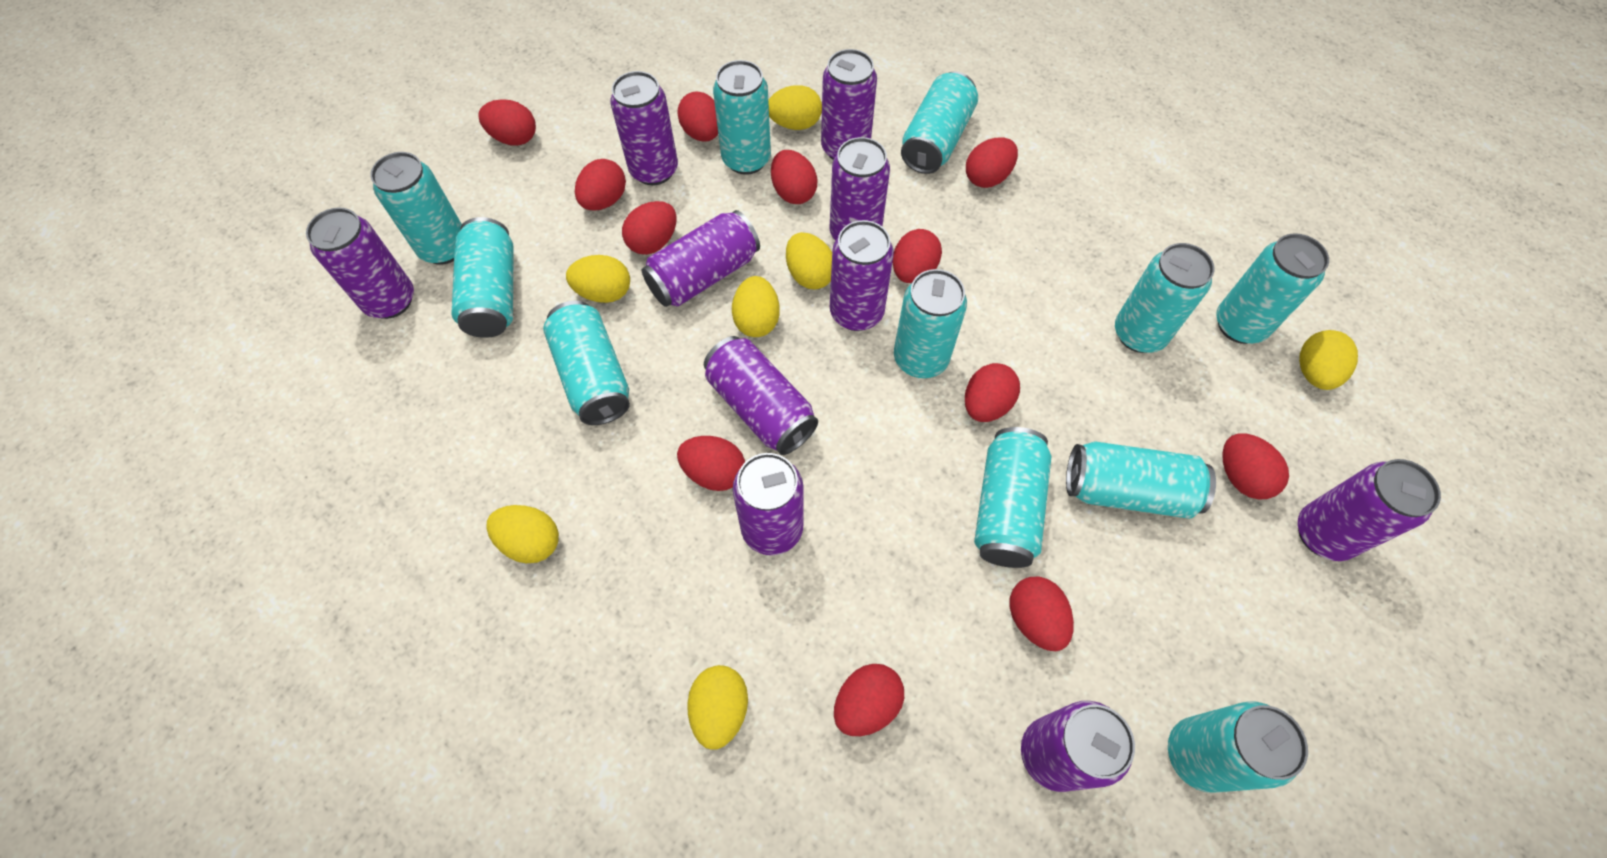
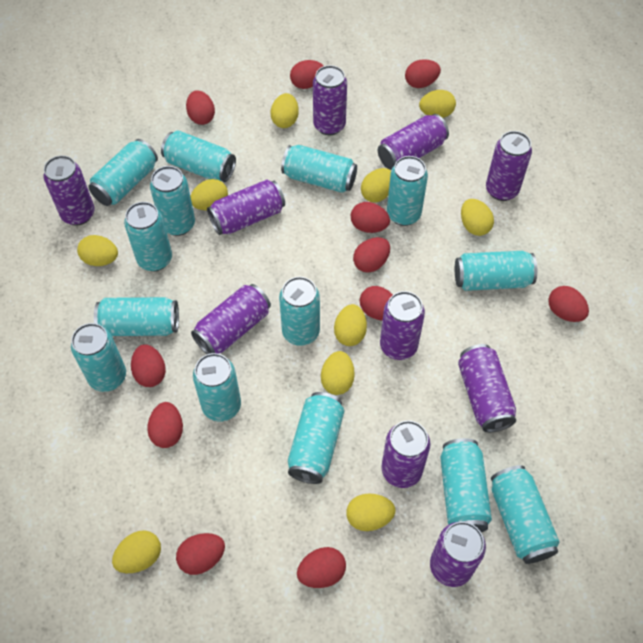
red egg: 12 -> 11
turquoise can: 11 -> 14
yellow egg: 7 -> 10

